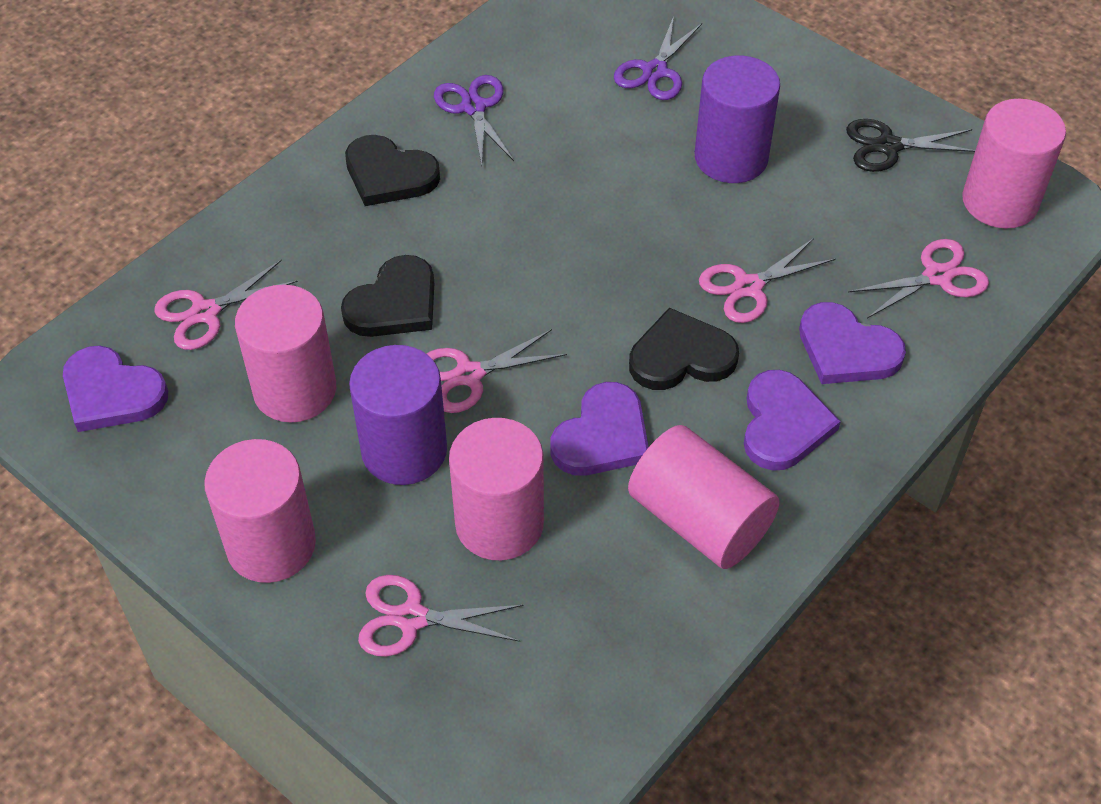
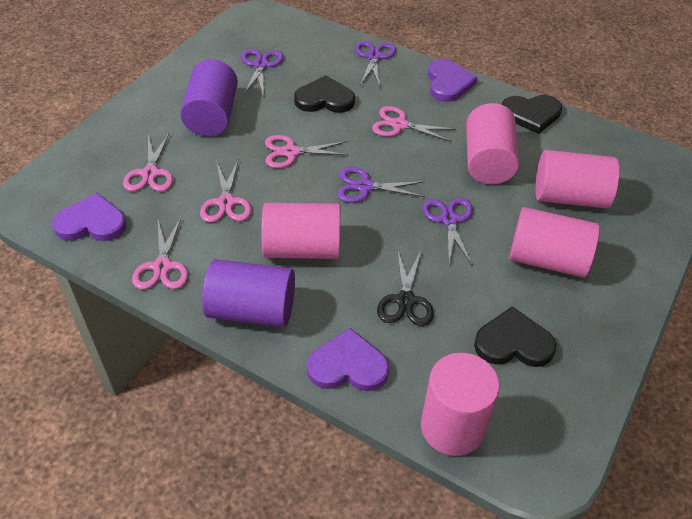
purple heart: 4 -> 3
purple scissors: 2 -> 4

